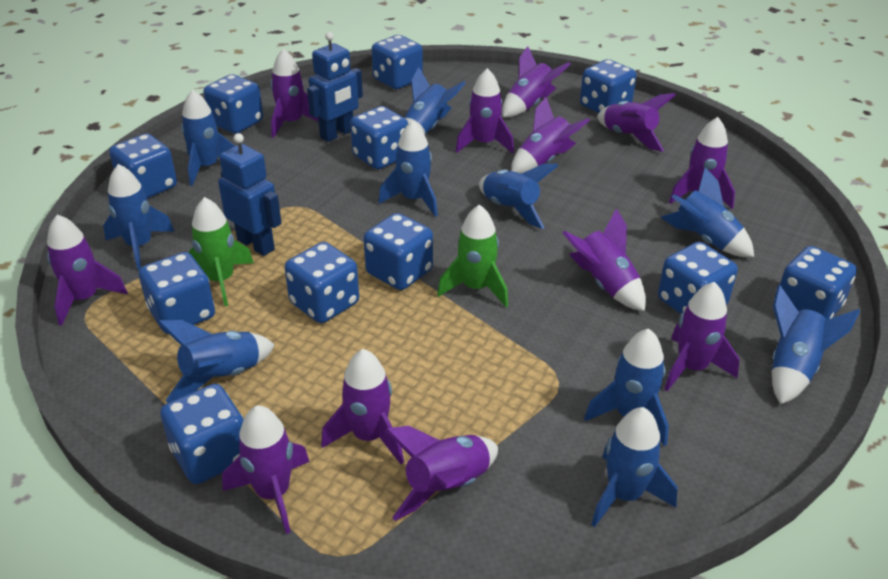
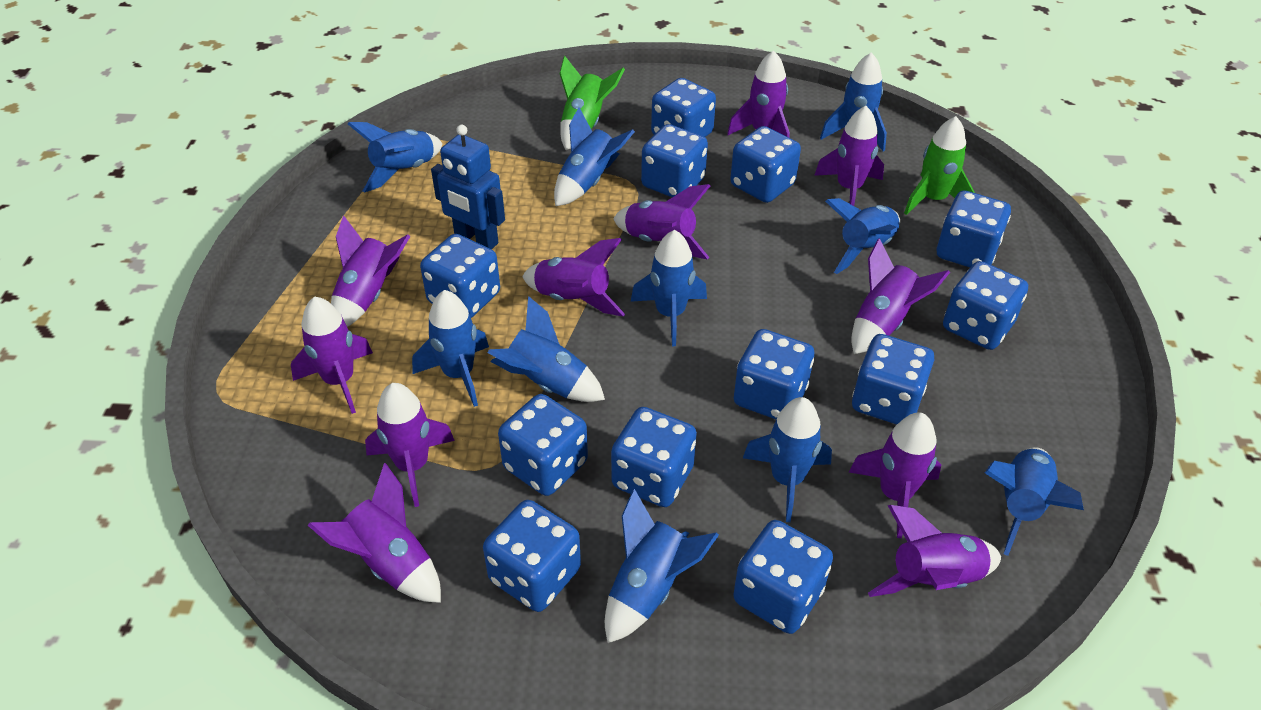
blue dice: 11 -> 12
blue robot: 2 -> 1
purple rocket: 12 -> 11

